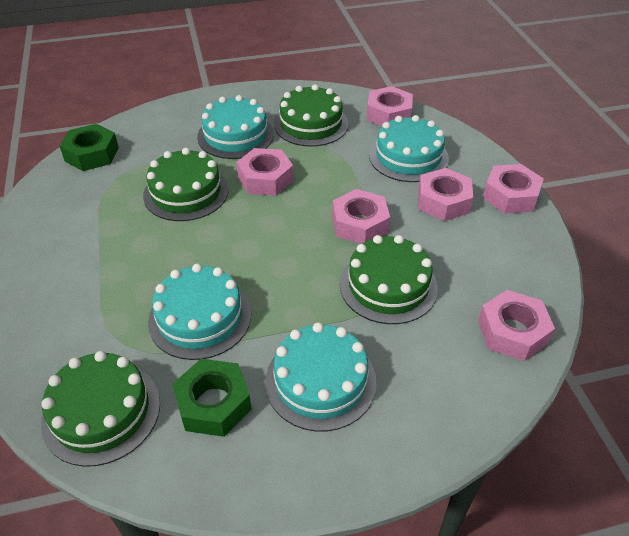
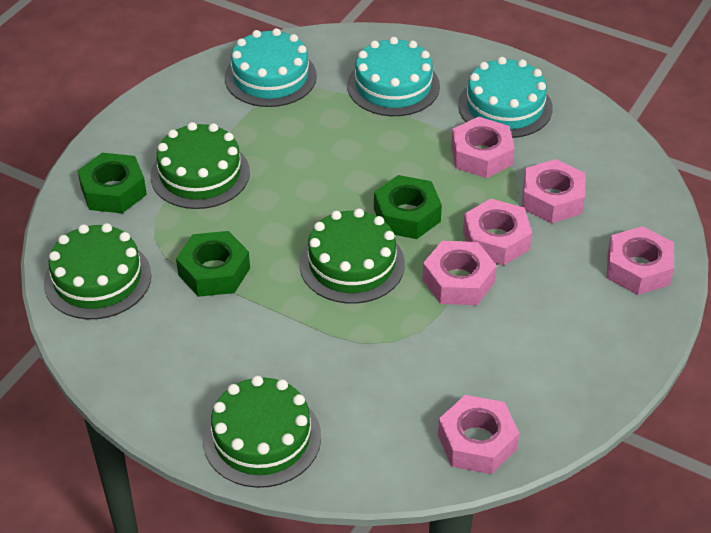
green nut: 2 -> 3
turquoise cake: 4 -> 3

